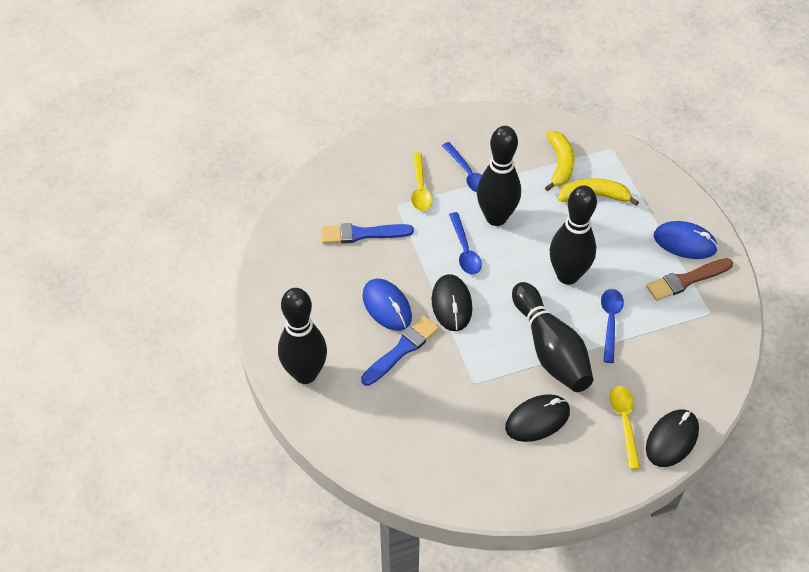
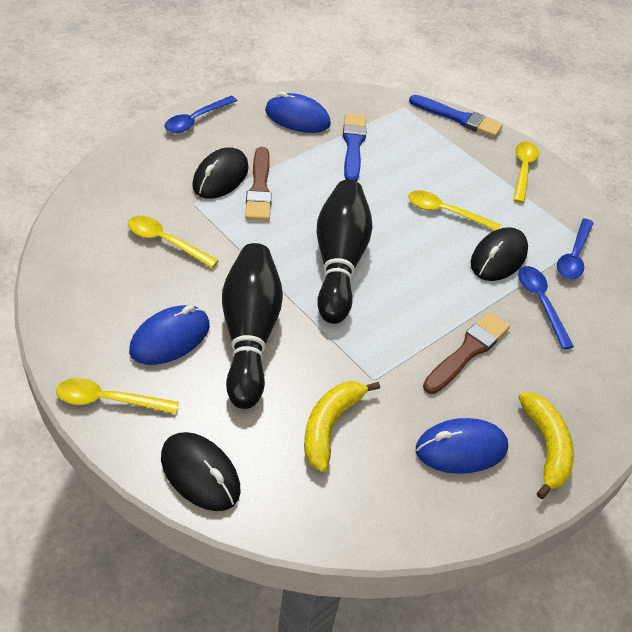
black bowling pin: 4 -> 2
blue mouse: 2 -> 3
brown brush: 1 -> 2
yellow spoon: 2 -> 4

